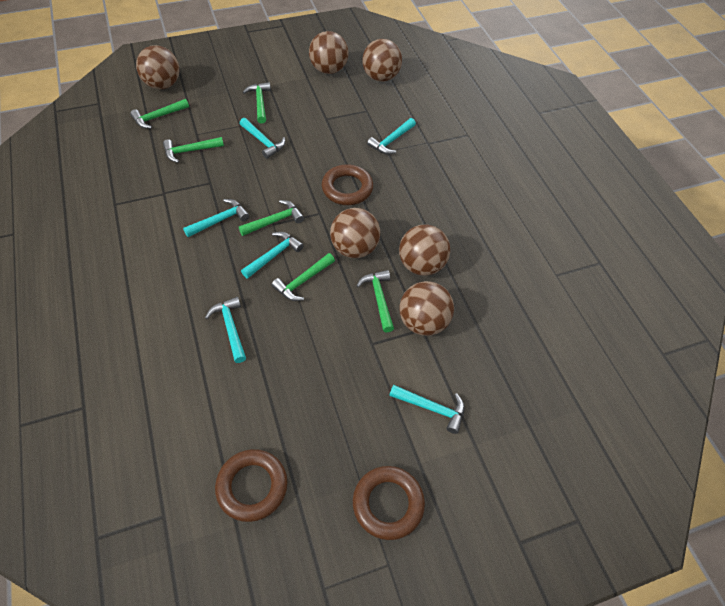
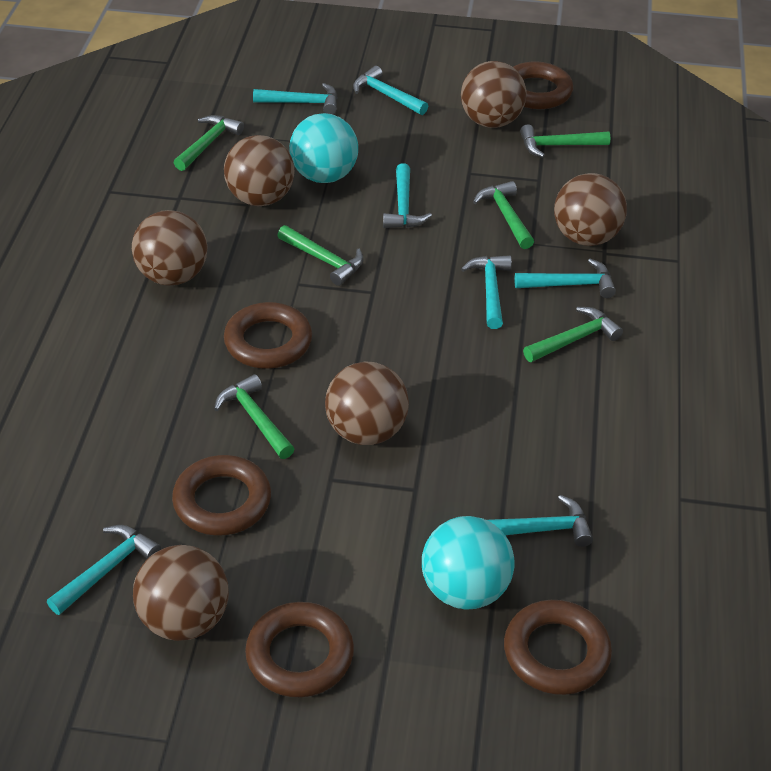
brown ring: 3 -> 5
turquoise ball: 0 -> 2
turquoise hammer: 6 -> 7

